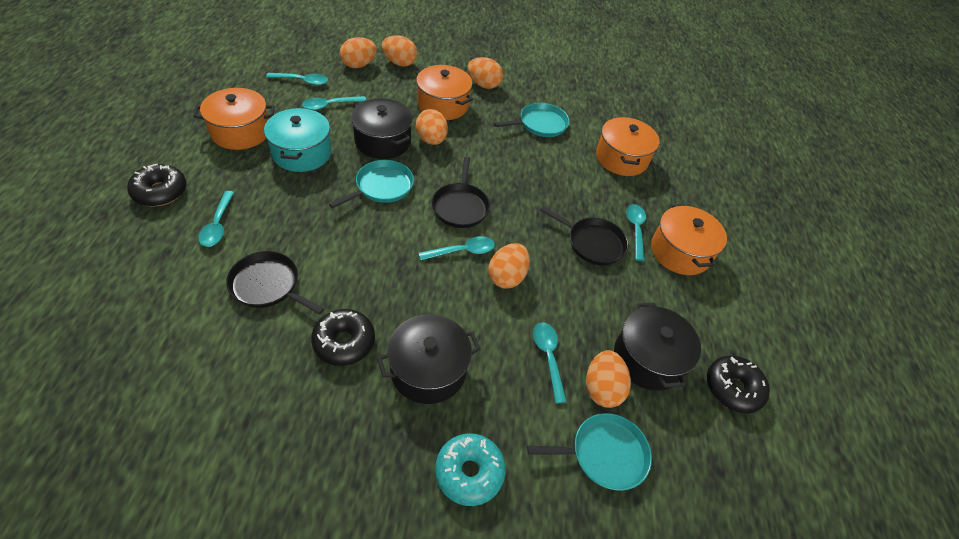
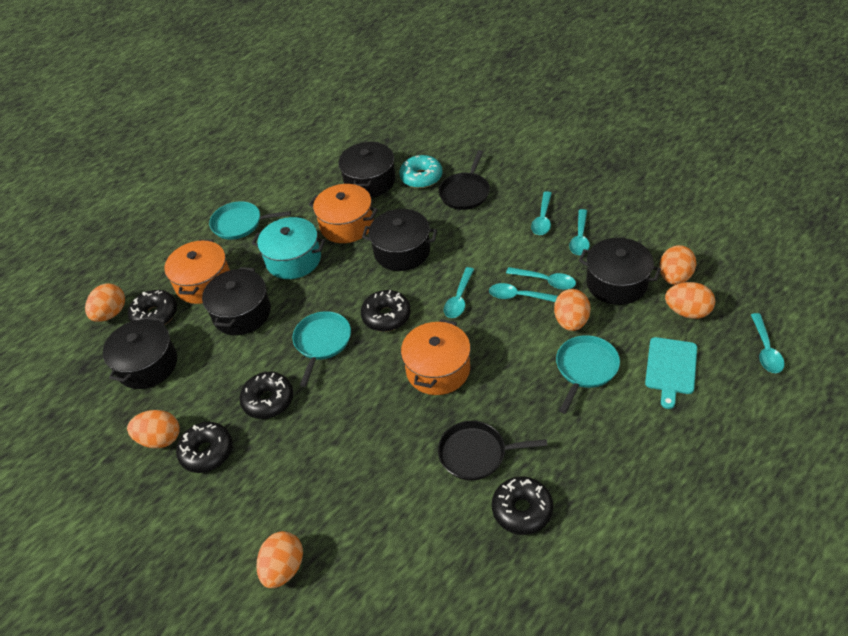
black donut: 3 -> 5
black pan: 3 -> 2
black pot: 3 -> 5
orange pot: 4 -> 3
turquoise cutting board: 0 -> 1

